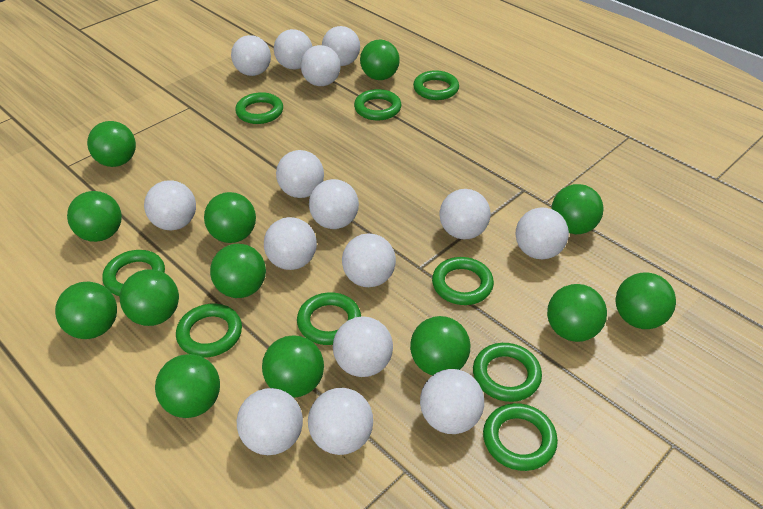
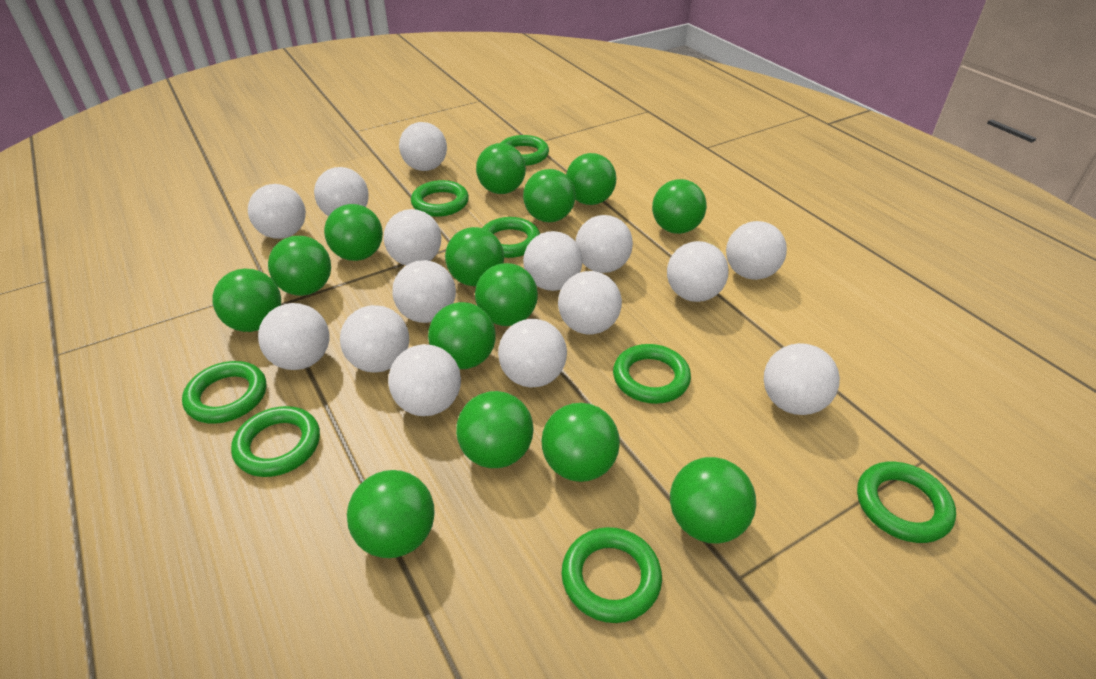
green ball: 13 -> 14
green ring: 9 -> 8

